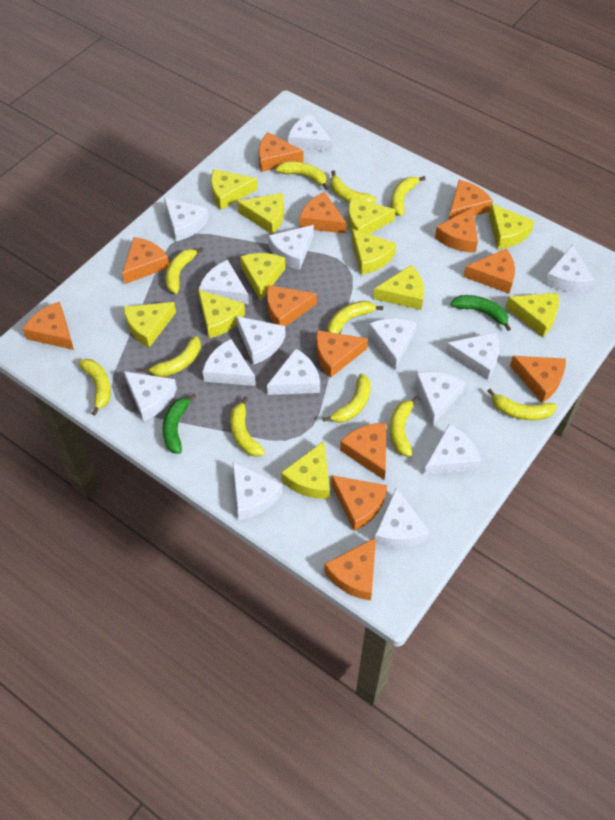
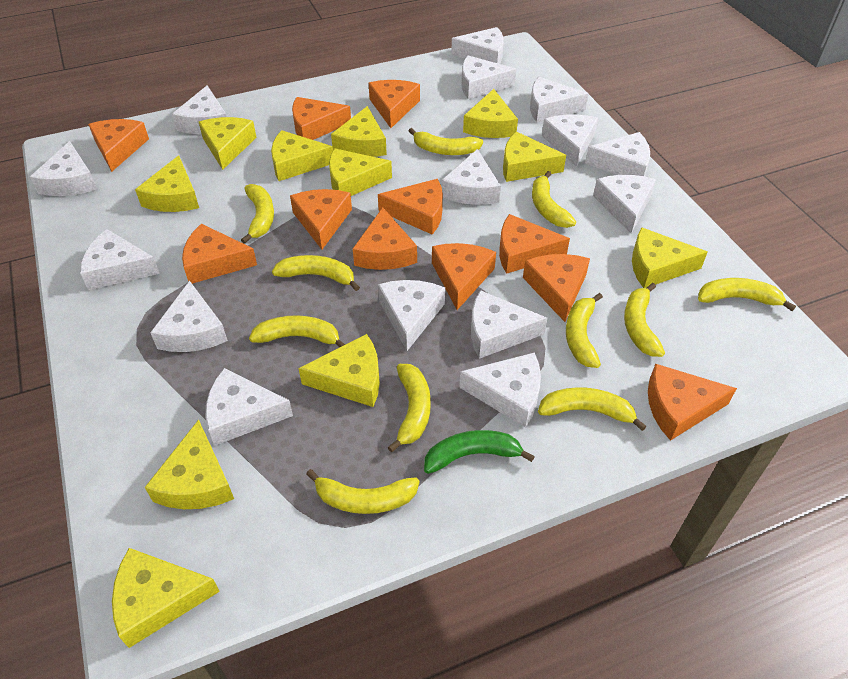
green banana: 2 -> 1
orange cheese: 13 -> 11

